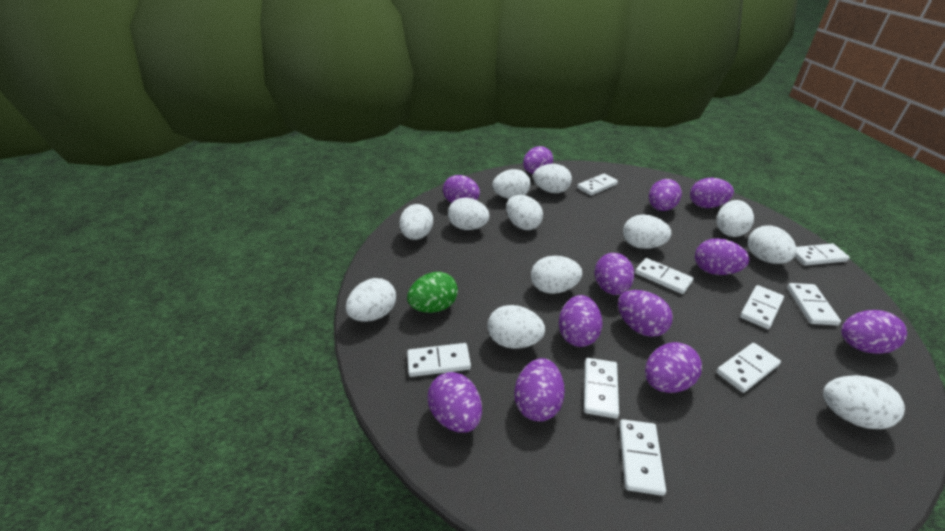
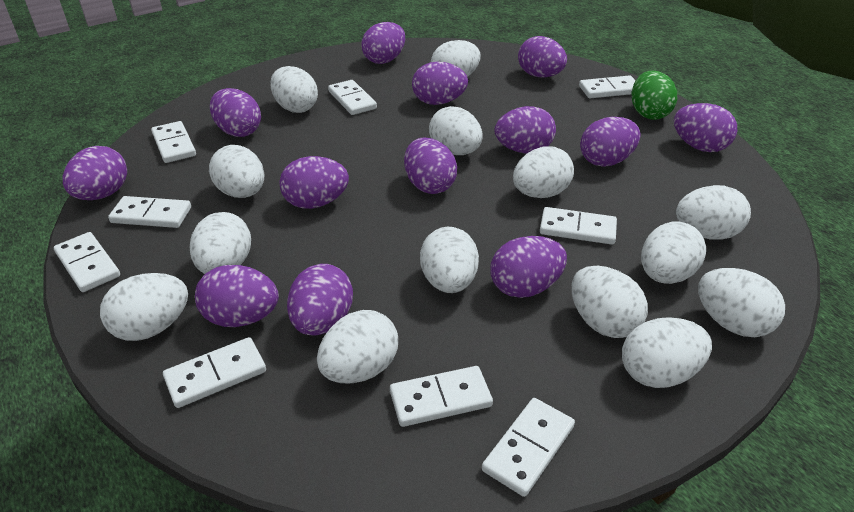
purple egg: 12 -> 13
white egg: 12 -> 14

